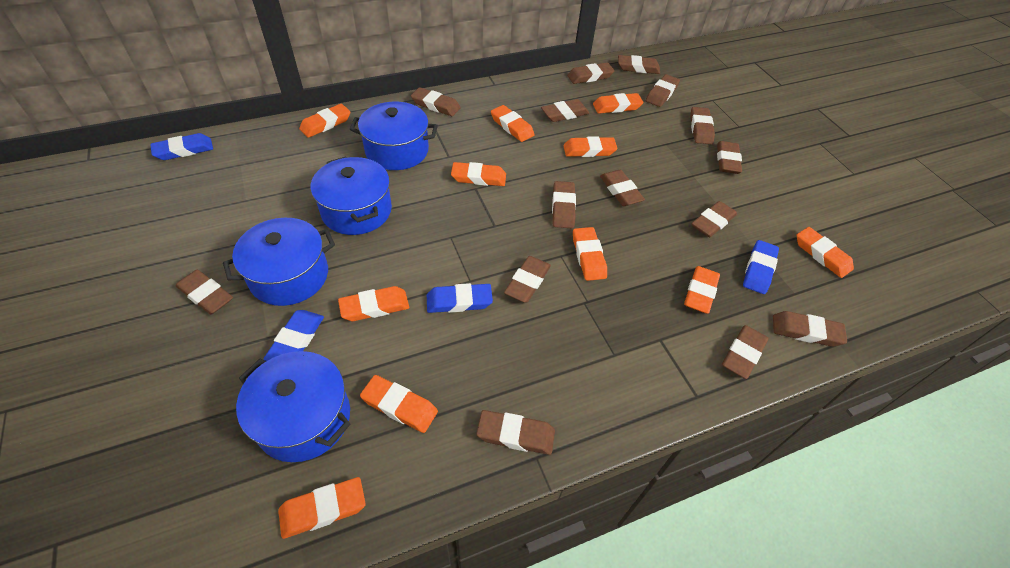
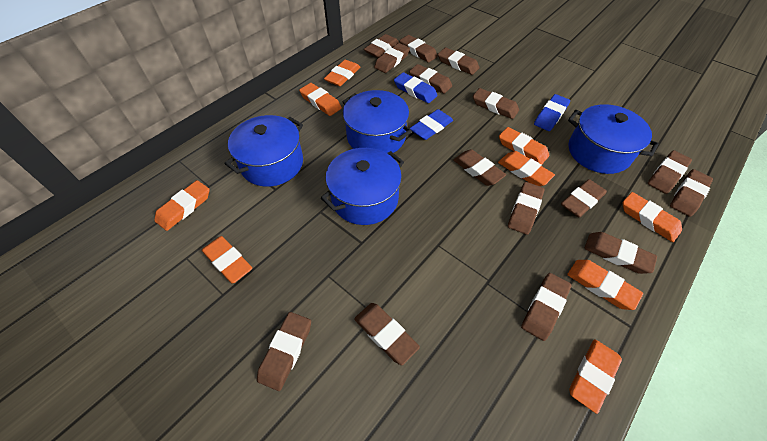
blue eraser: 4 -> 3
orange eraser: 11 -> 9

